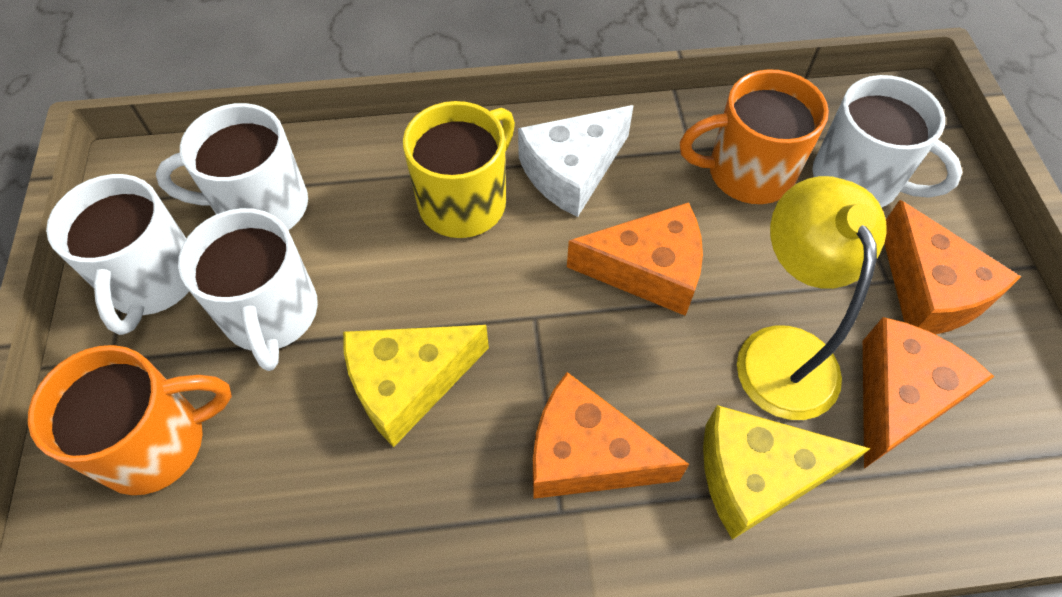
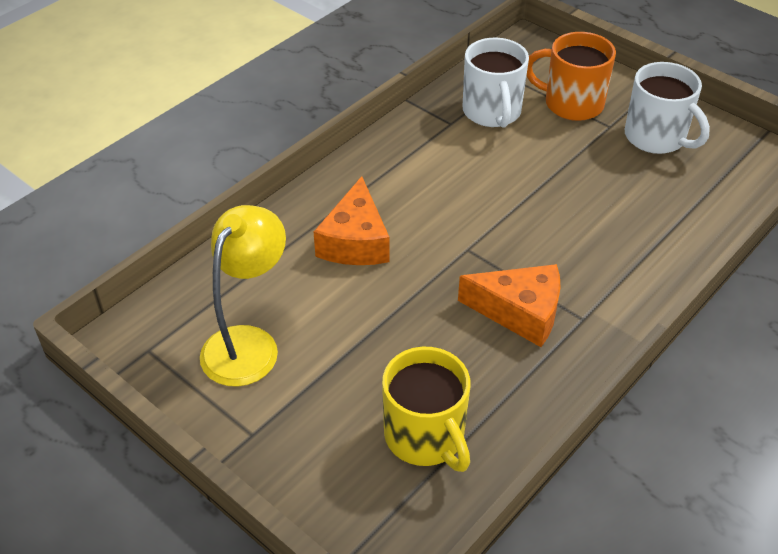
orange cheese: 4 -> 2
orange mug: 2 -> 1
white cheese: 1 -> 0
white mug: 4 -> 2
yellow cheese: 2 -> 0

